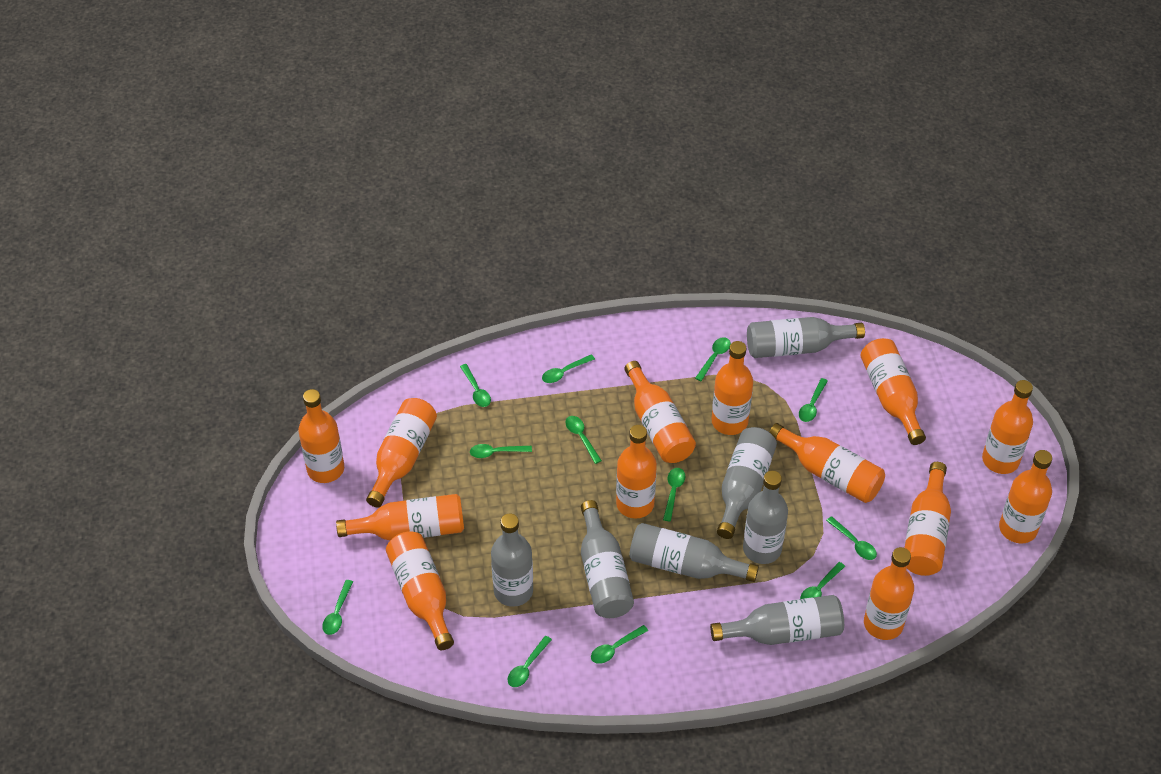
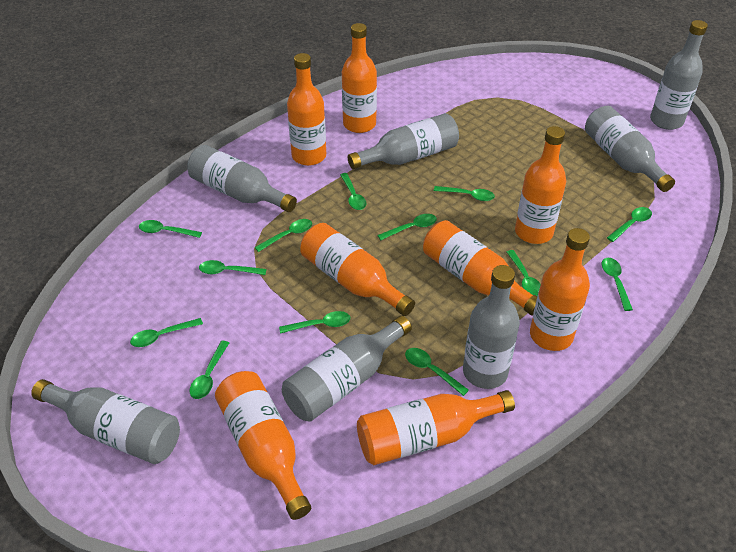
green spoon: 12 -> 13
orange bottle: 13 -> 8

